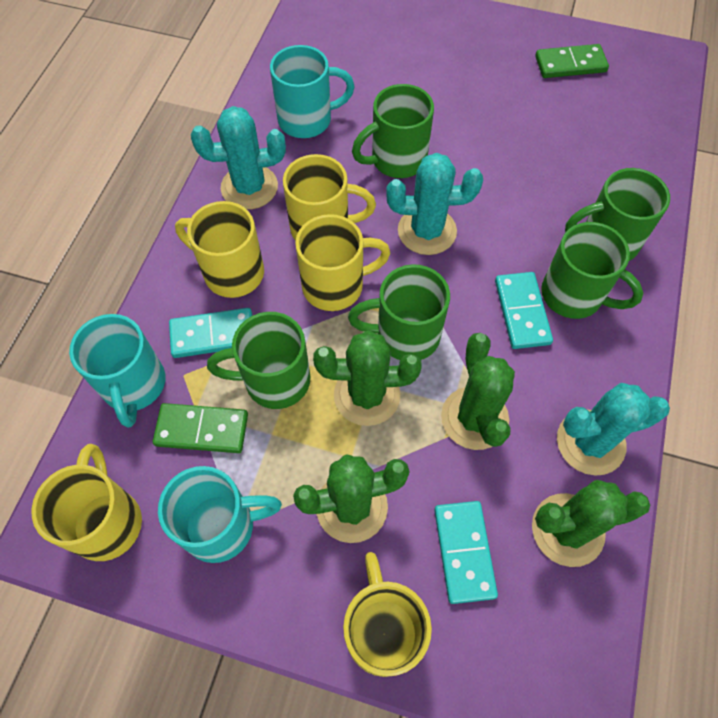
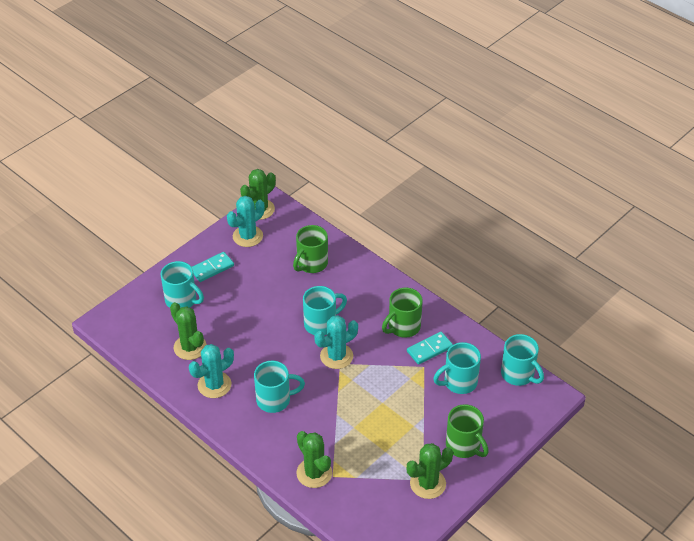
green domino: 2 -> 0
green mug: 5 -> 3
turquoise domino: 3 -> 2
turquoise mug: 3 -> 5
yellow mug: 5 -> 0

